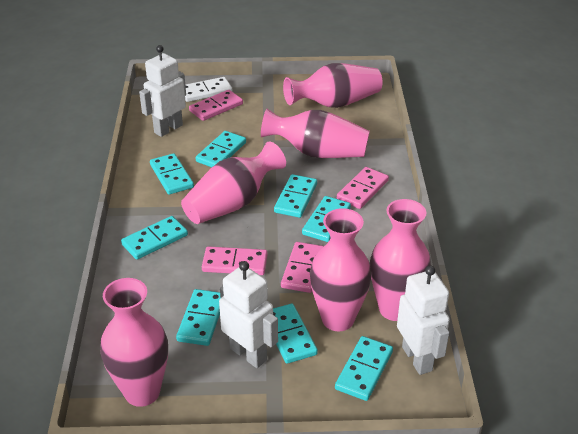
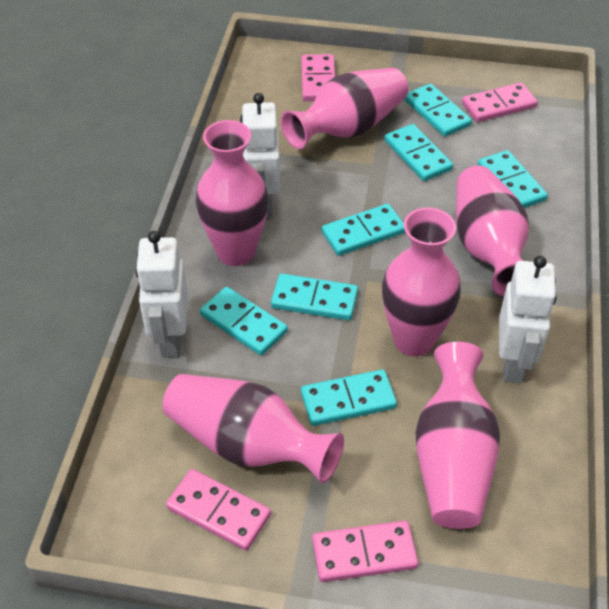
turquoise domino: 8 -> 7
white domino: 1 -> 0

